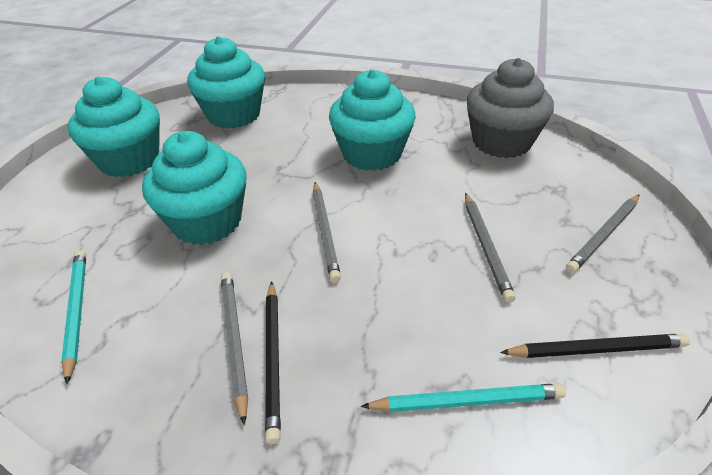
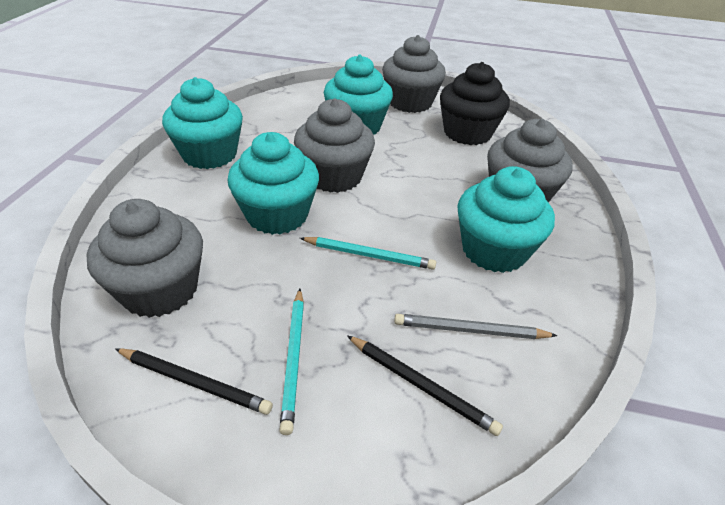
black cupcake: 0 -> 1
grey cupcake: 1 -> 4
grey pencil: 4 -> 1

